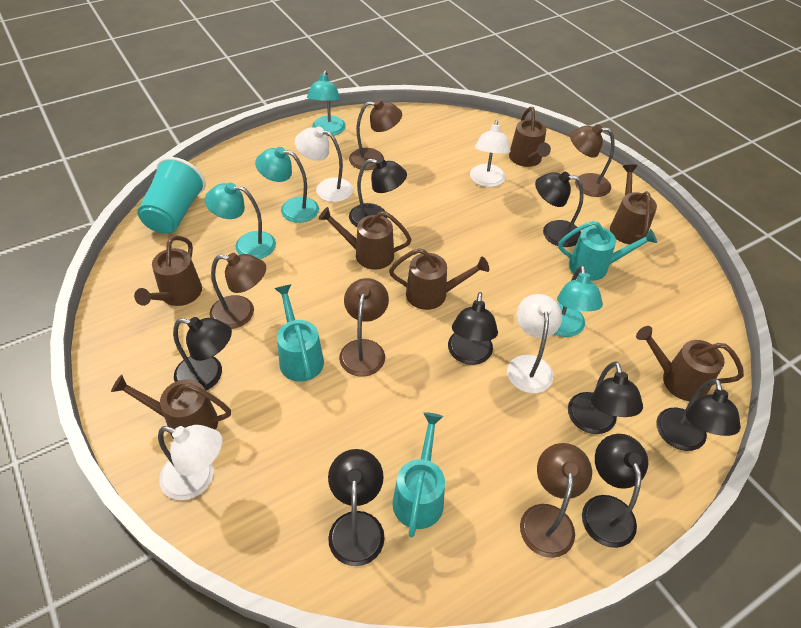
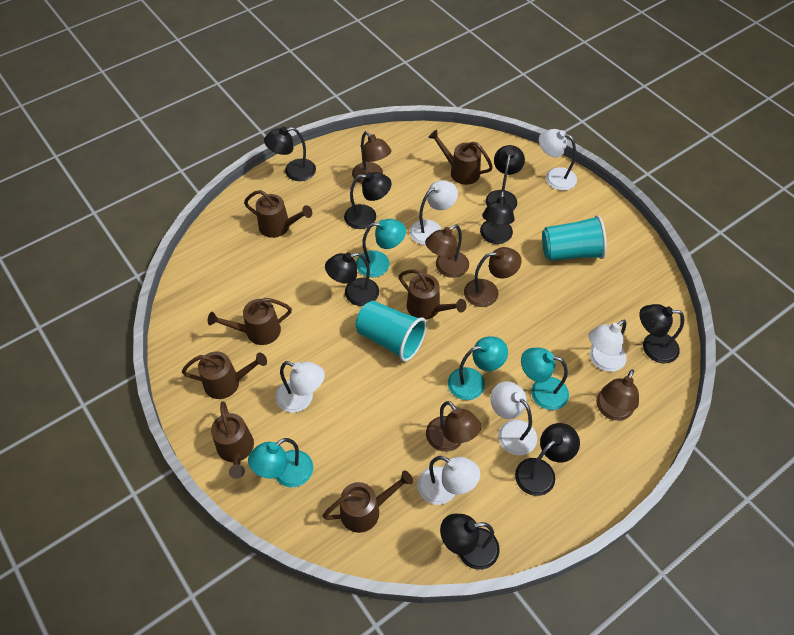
turquoise cup: 1 -> 2
turquoise watering can: 3 -> 0
white lamp: 4 -> 6

